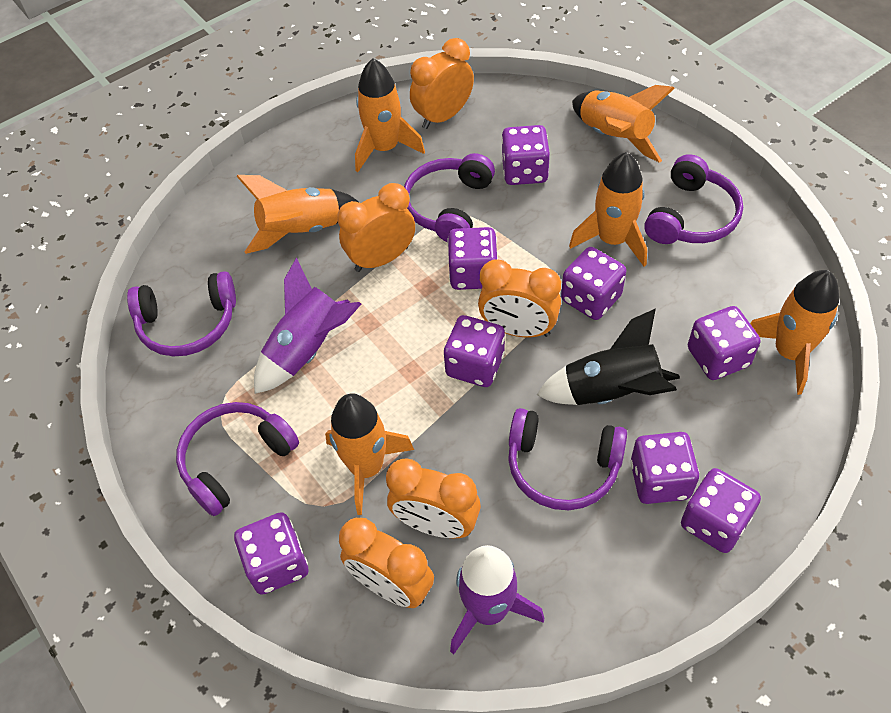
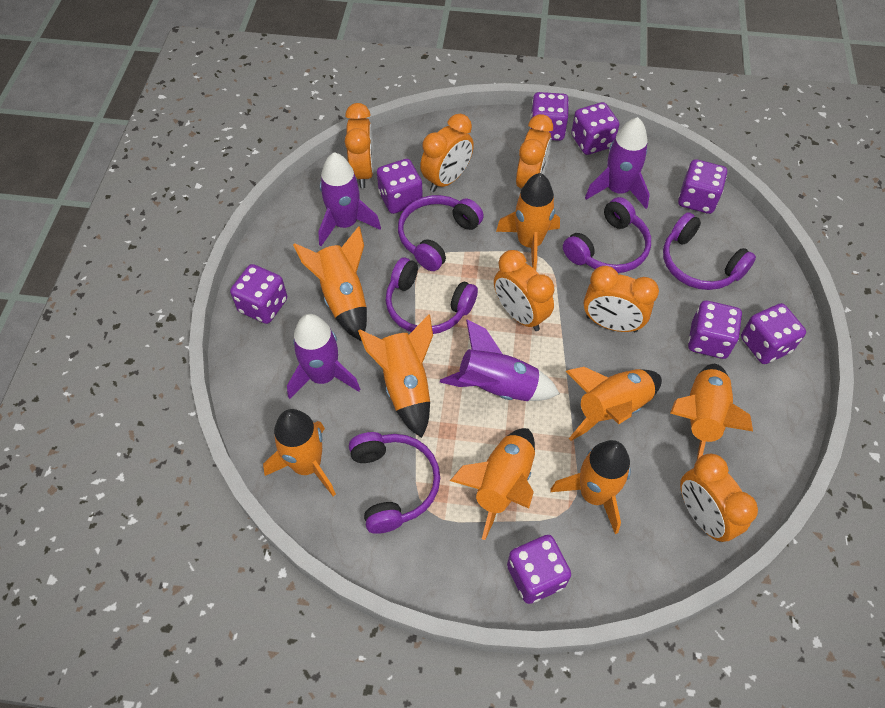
black rocket: 1 -> 0
orange clock: 5 -> 6
orange rocket: 6 -> 8
purple rocket: 2 -> 4

